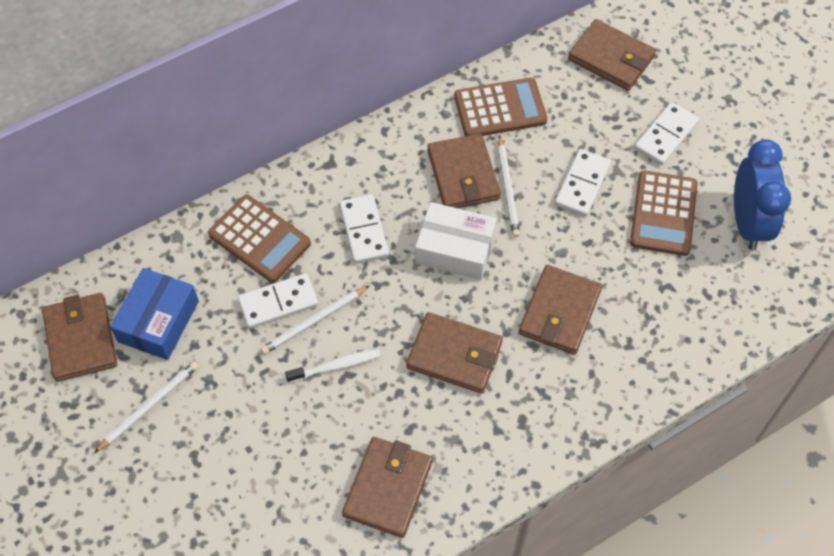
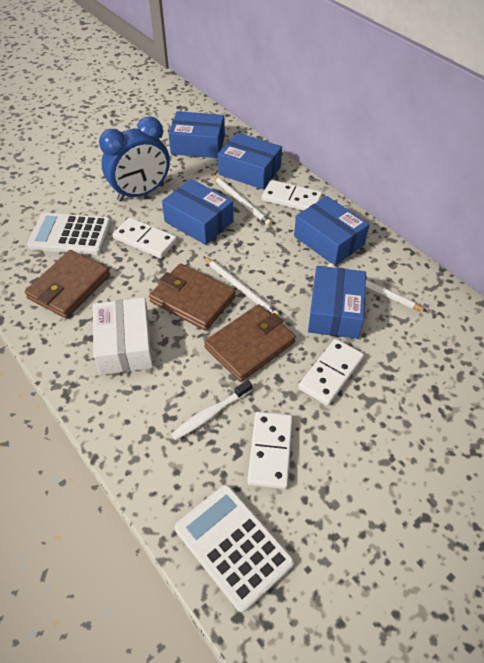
blue box: 1 -> 5
brown calculator: 3 -> 0
brown wallet: 6 -> 3
white calculator: 0 -> 2

